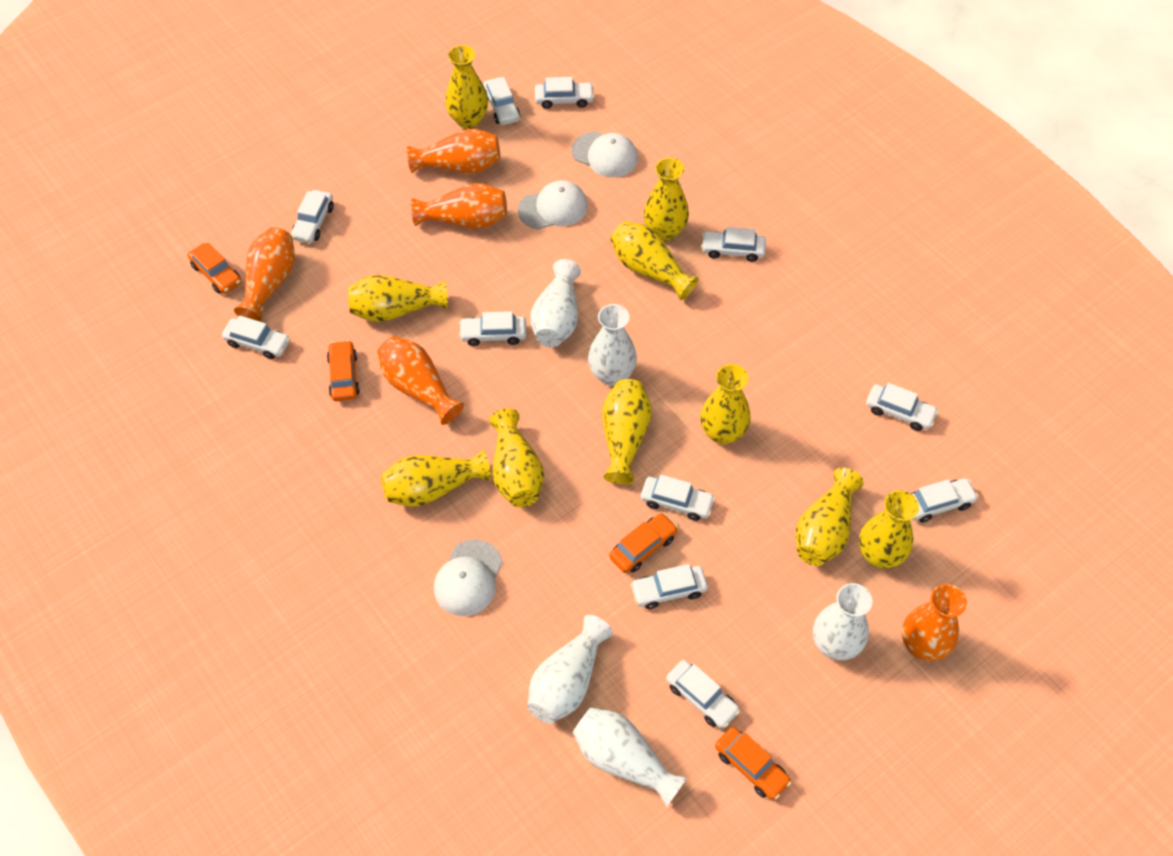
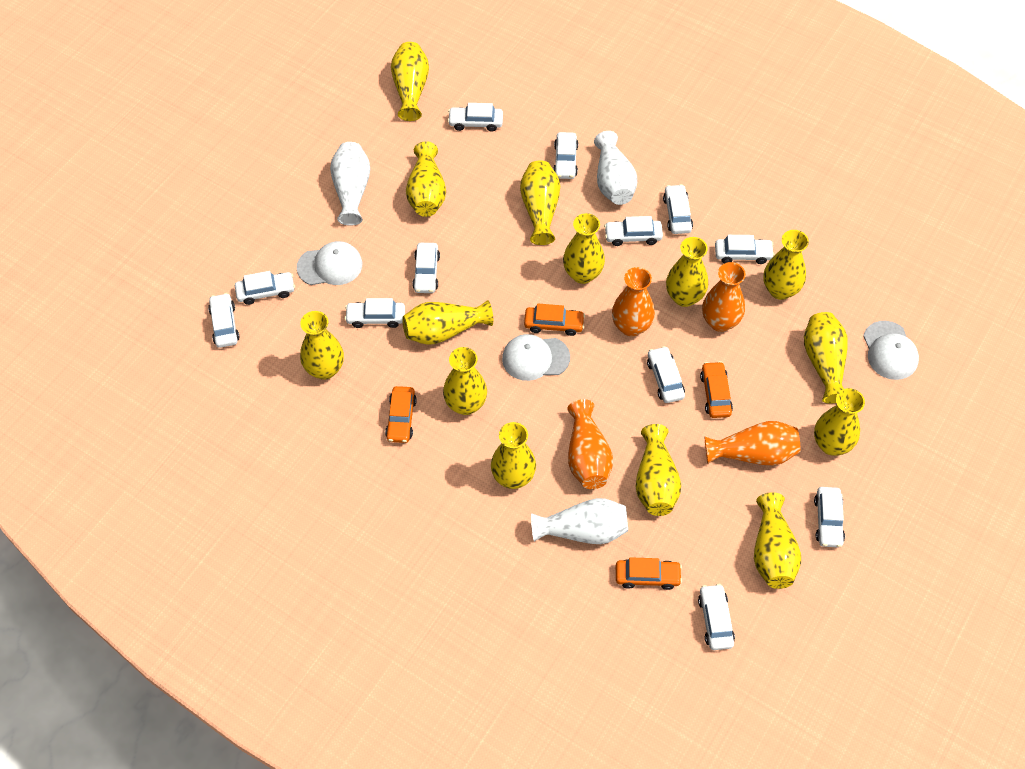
orange vase: 5 -> 4
white car: 11 -> 12
white vase: 5 -> 3
yellow vase: 10 -> 14

